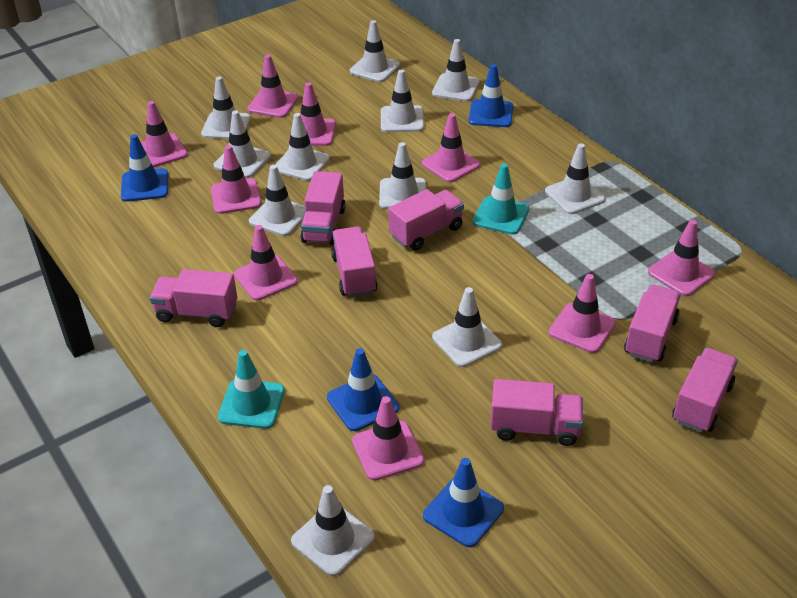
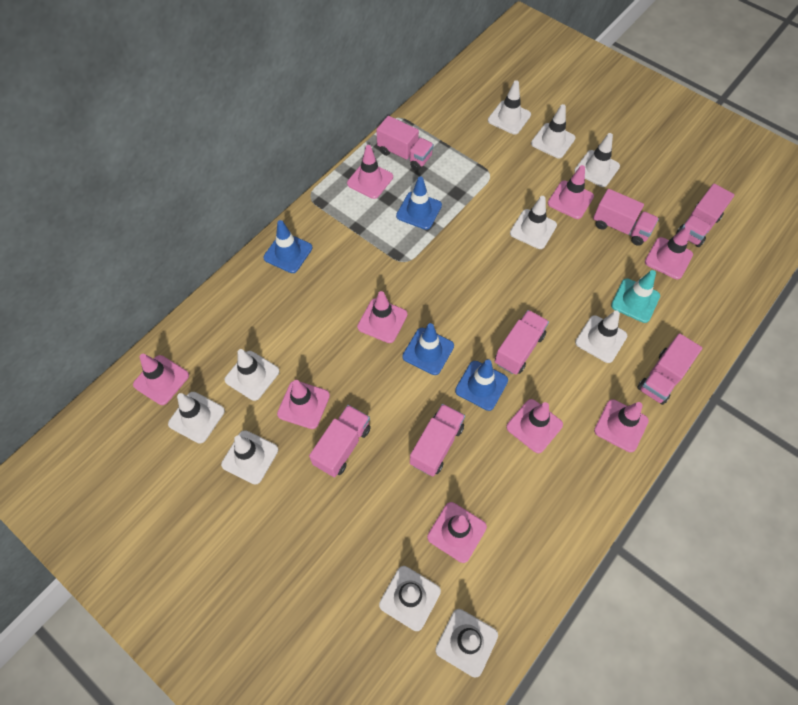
turquoise traffic cone: 2 -> 1
white traffic cone: 11 -> 10

